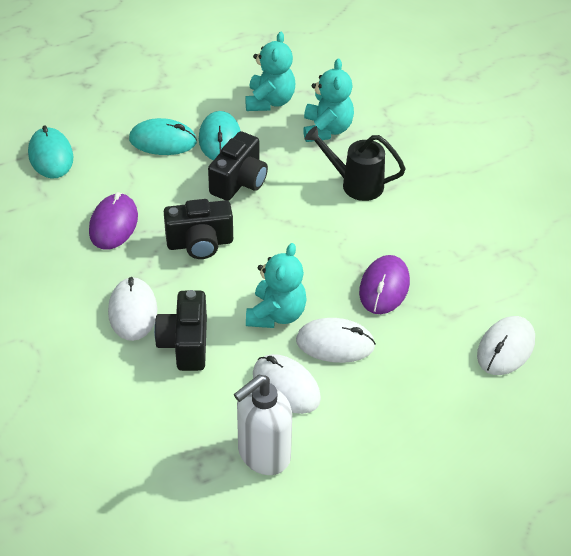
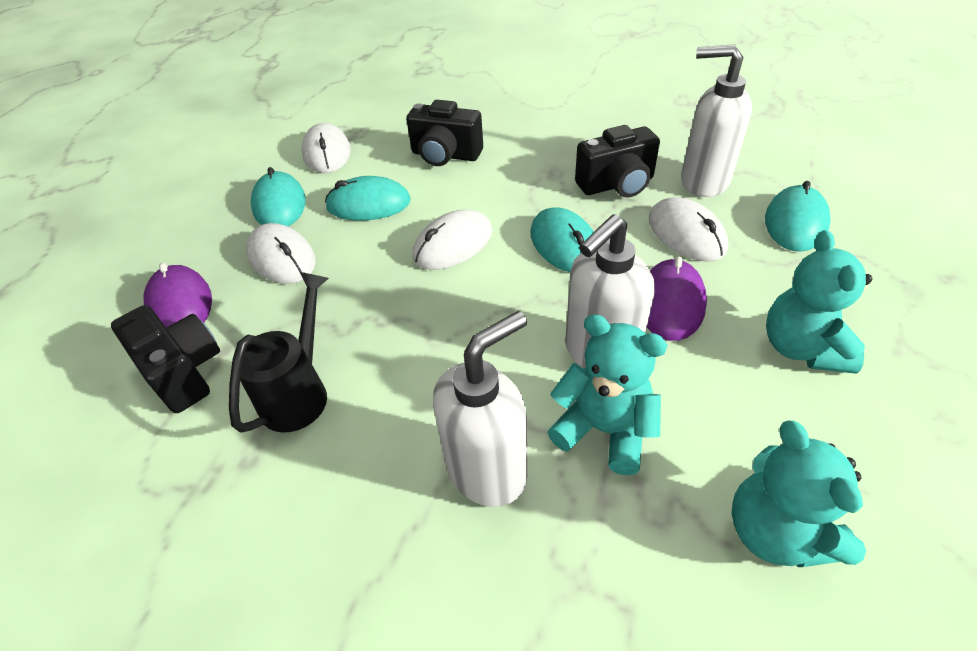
turquoise mouse: 3 -> 4
white soap dispenser: 1 -> 3

